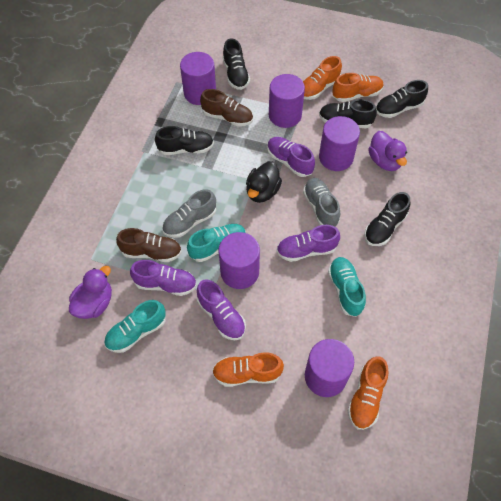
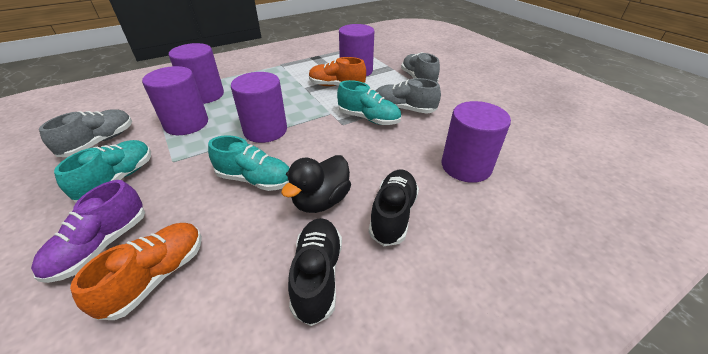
black shoe: 5 -> 2
brown shoe: 2 -> 0
grey shoe: 2 -> 3
orange shoe: 4 -> 2
purple duck: 2 -> 0
purple shoe: 4 -> 1

